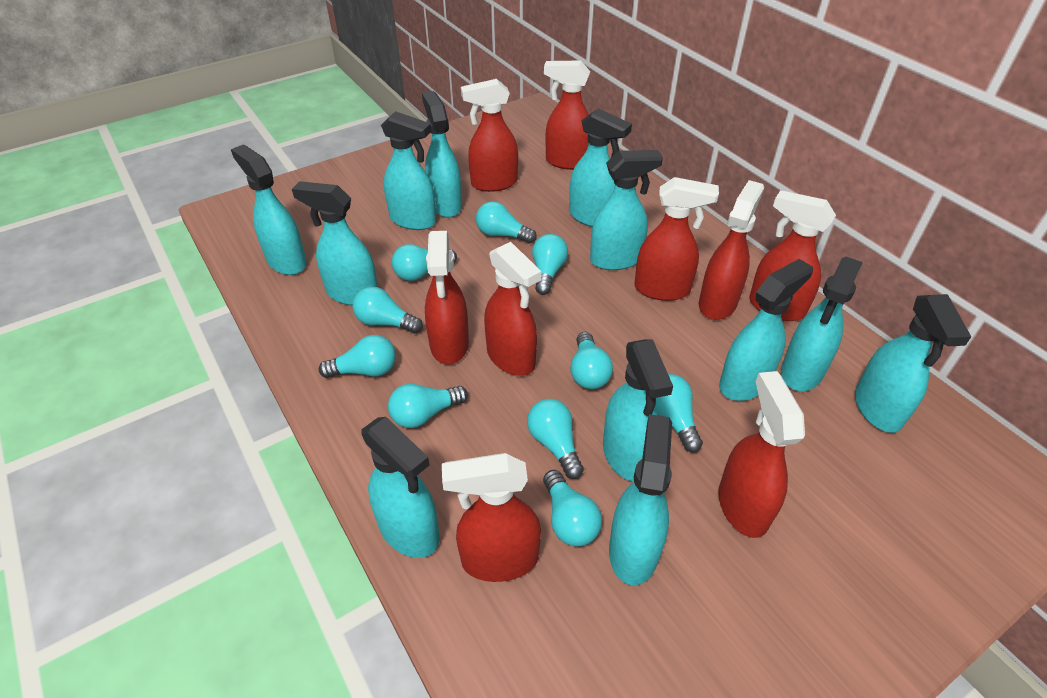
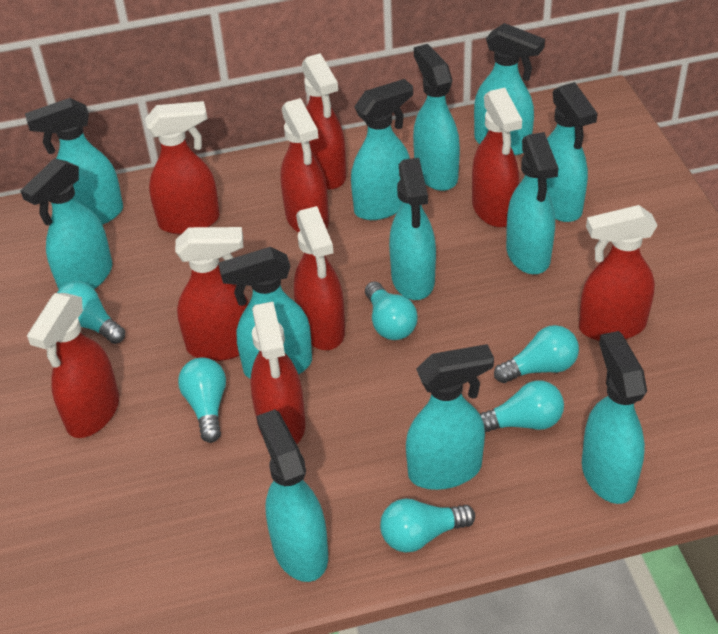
turquoise light bulb: 10 -> 6

